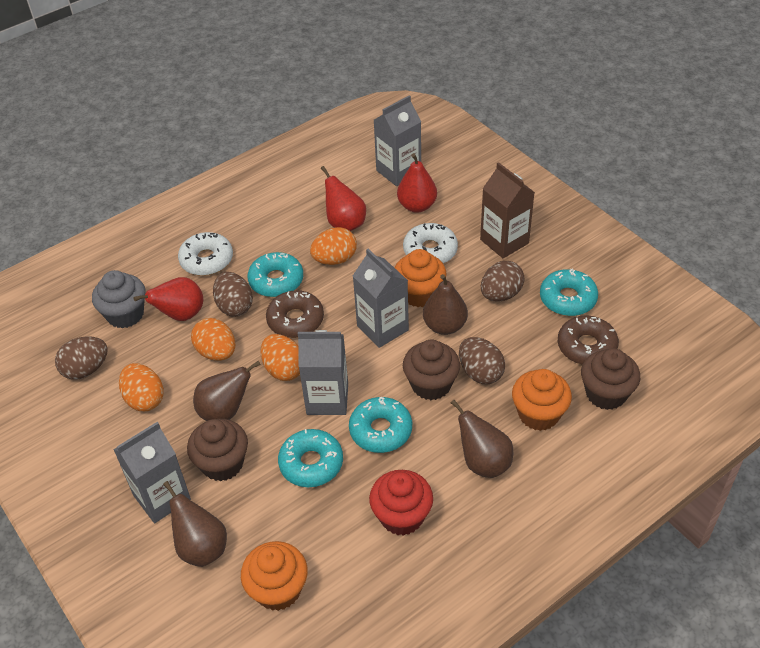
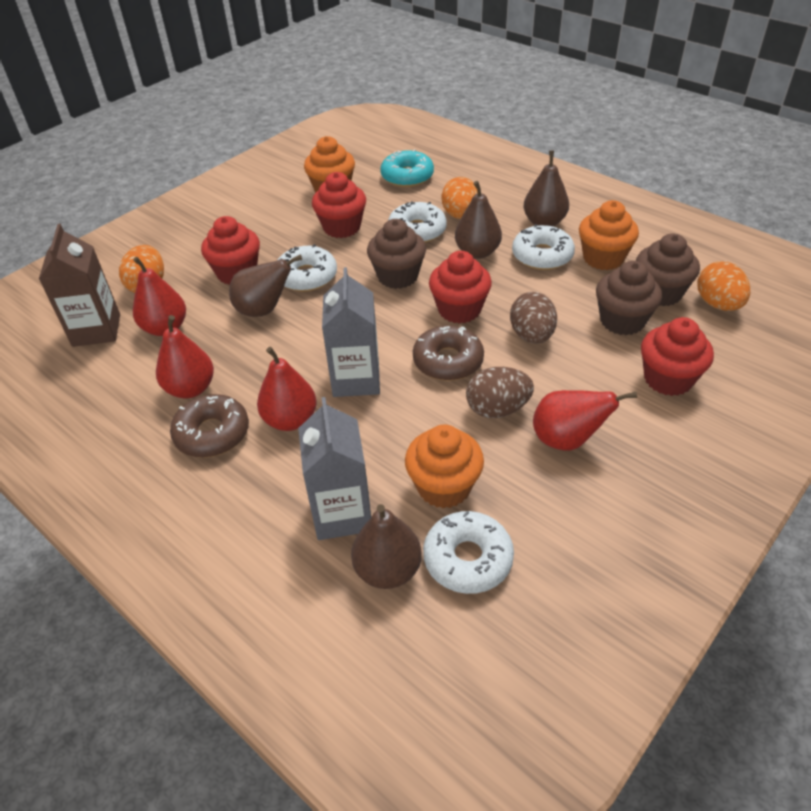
brown egg: 4 -> 2
grey carton: 4 -> 2
grey cupcake: 1 -> 0
orange egg: 4 -> 3
red cupcake: 1 -> 4
red pear: 3 -> 4
turquoise donut: 4 -> 1
white donut: 2 -> 4

